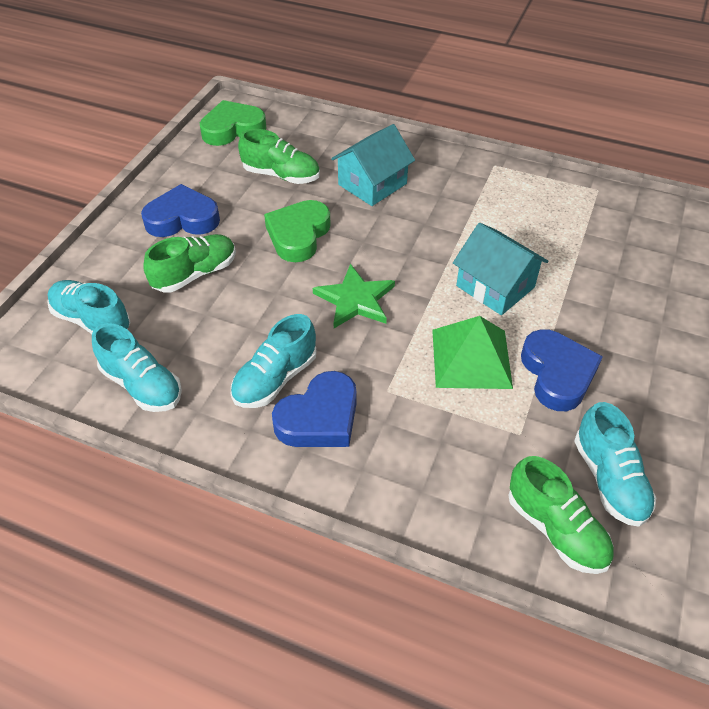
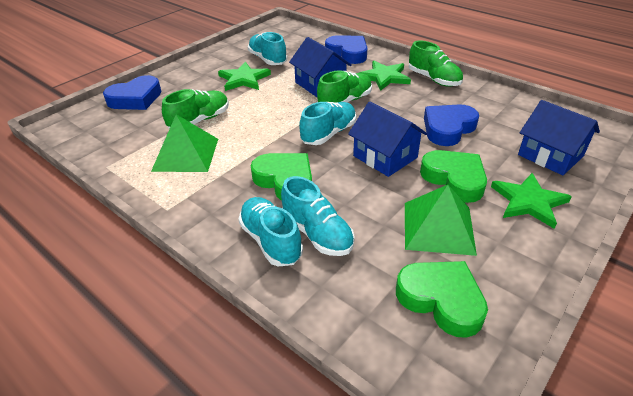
blue house: 0 -> 3
green heart: 2 -> 3
green pyramid: 1 -> 2
green star: 1 -> 3
turquoise house: 2 -> 0

